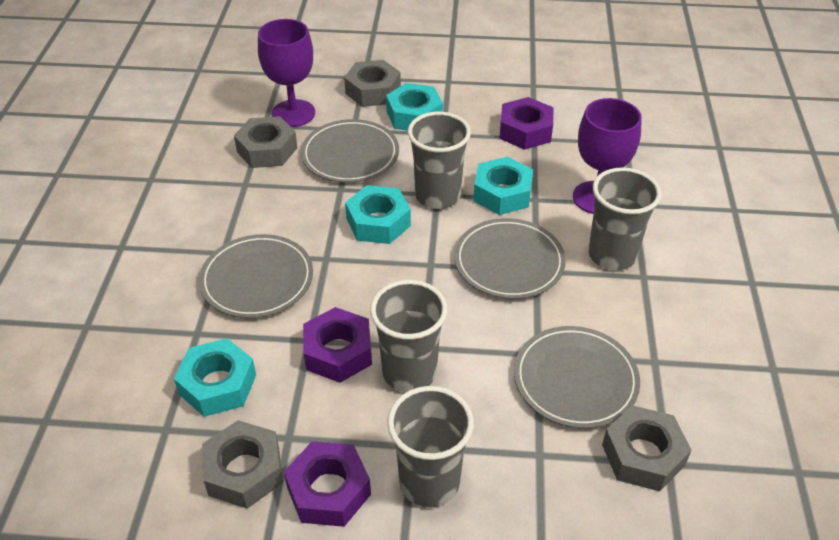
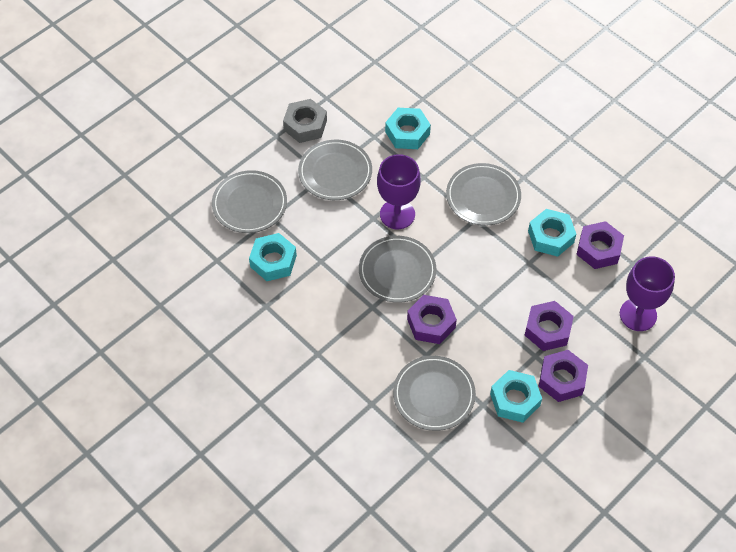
grey cup: 4 -> 0
grey nut: 4 -> 1
grey plate: 4 -> 5
purple nut: 3 -> 4

